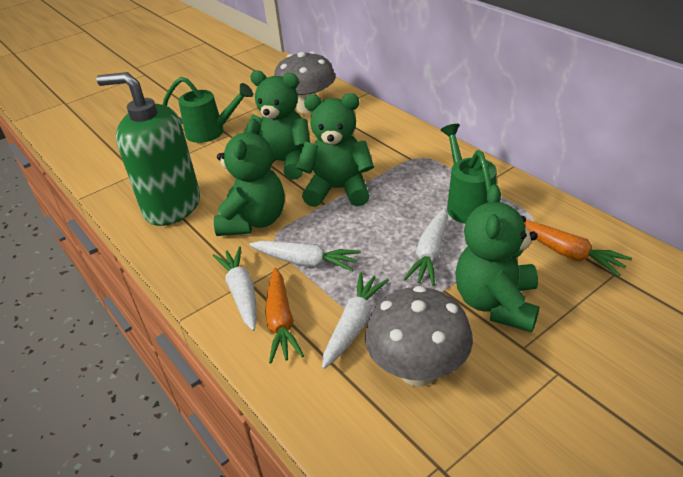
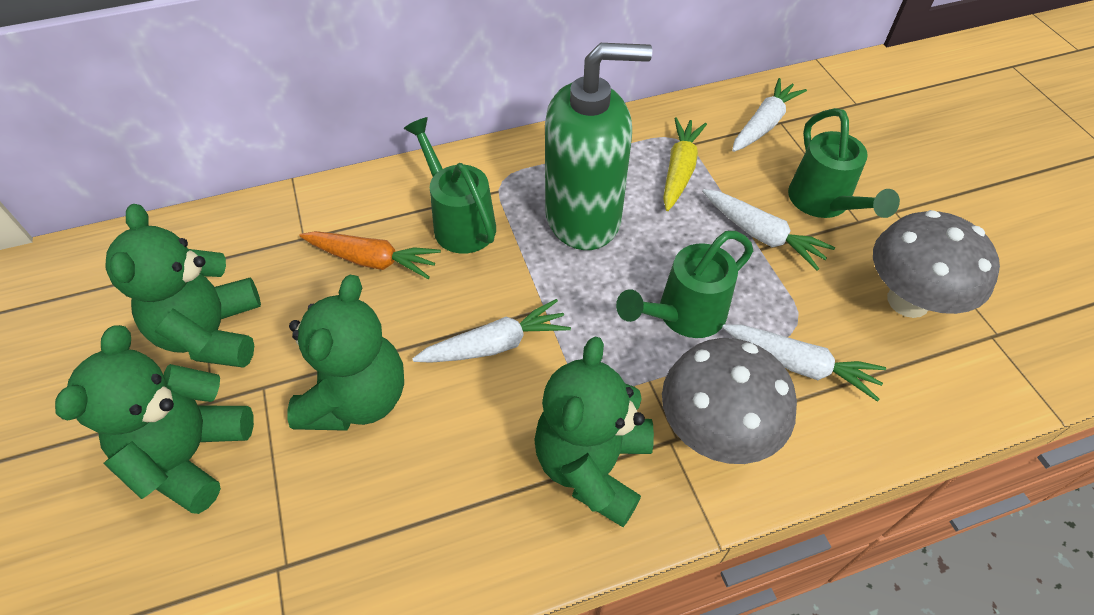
green watering can: 2 -> 3
orange carrot: 2 -> 1
yellow carrot: 0 -> 1

